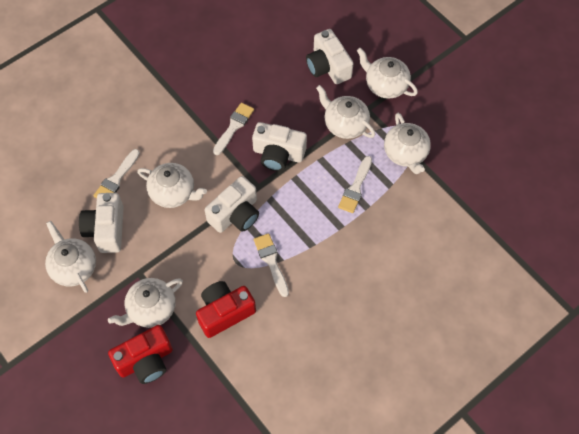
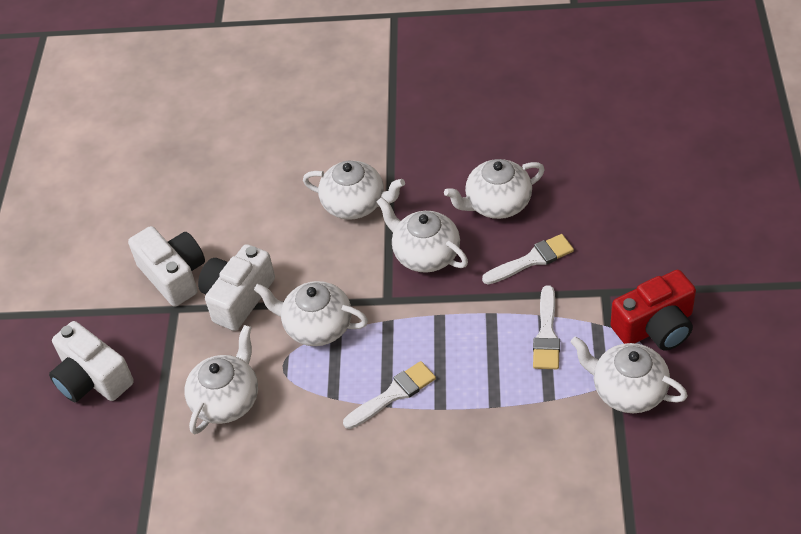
red camera: 2 -> 1
white brush: 4 -> 3
white camera: 4 -> 3

